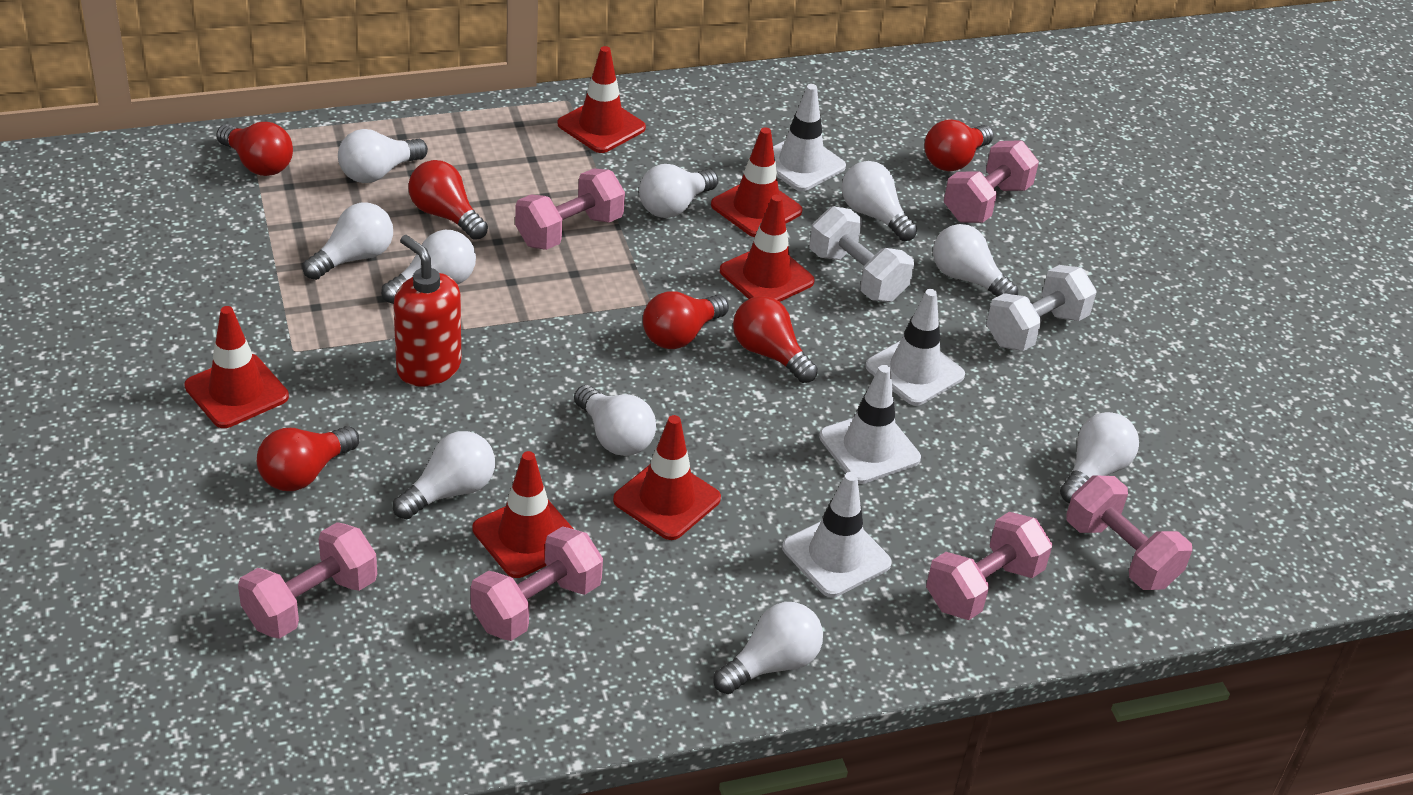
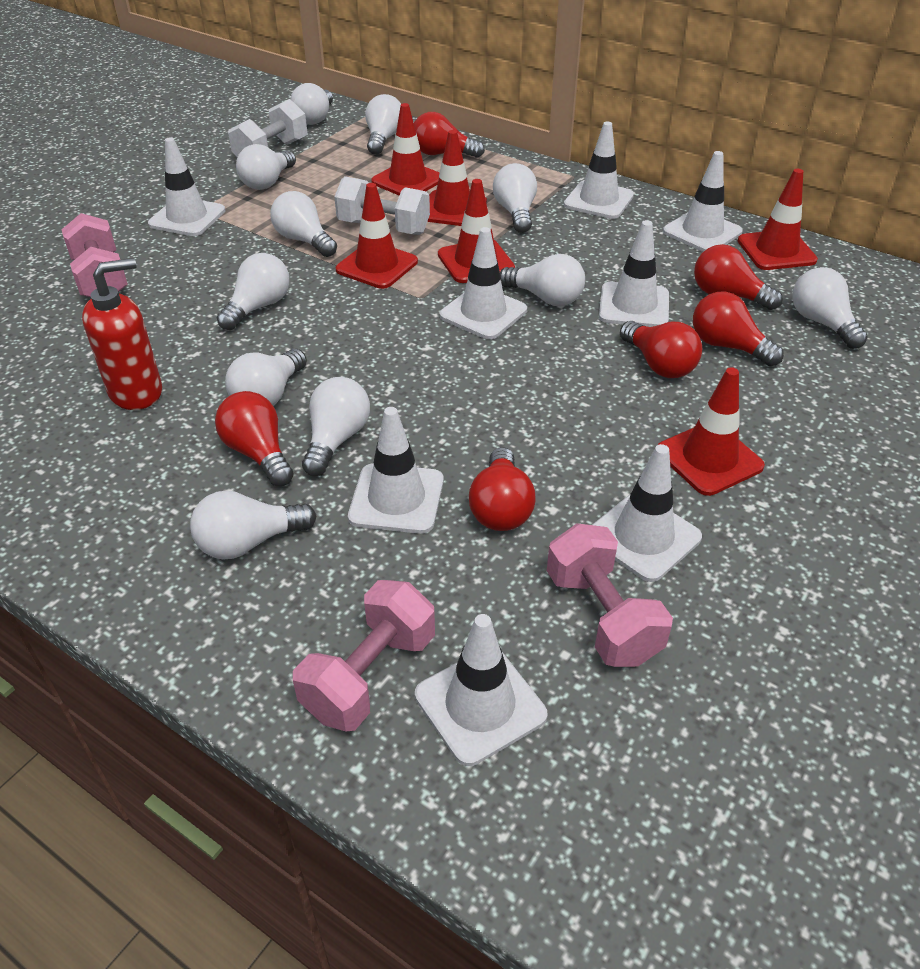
pink dumbbell: 6 -> 3
white light bulb: 10 -> 11
white traffic cone: 4 -> 8

